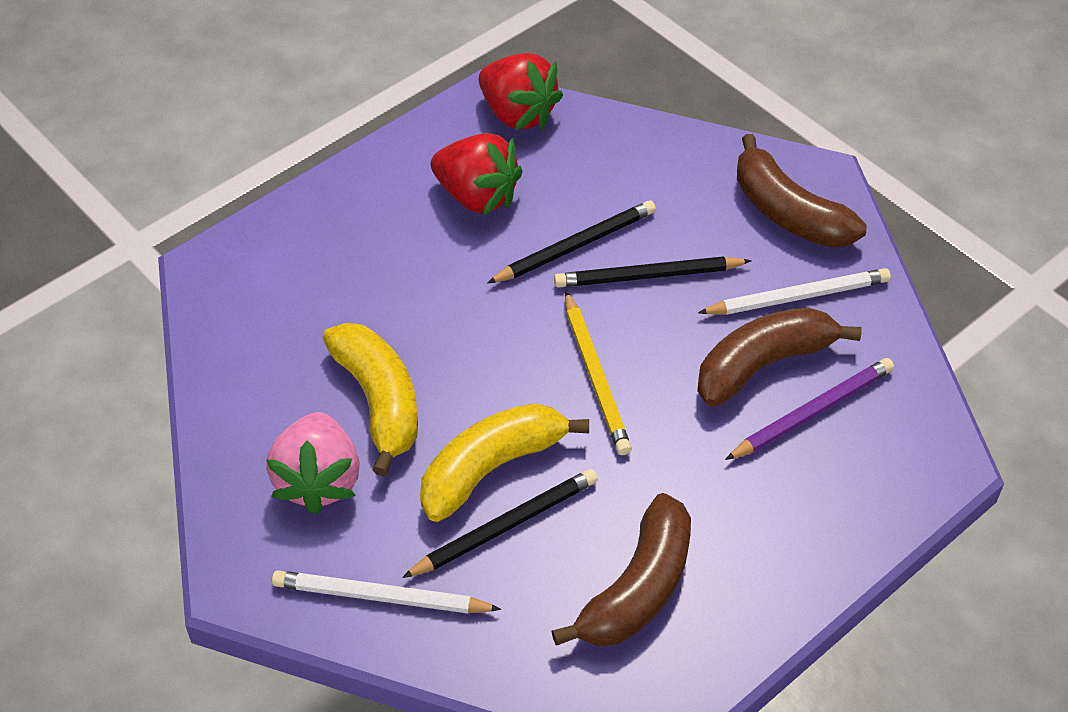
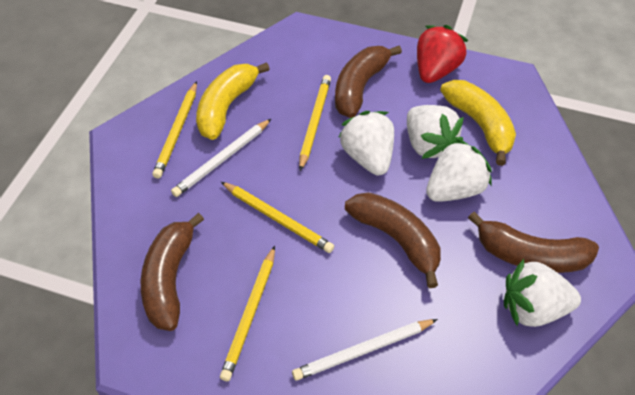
black pencil: 3 -> 0
brown banana: 3 -> 4
pink strawberry: 1 -> 0
purple pencil: 1 -> 0
red strawberry: 2 -> 1
white strawberry: 0 -> 4
yellow pencil: 1 -> 4

